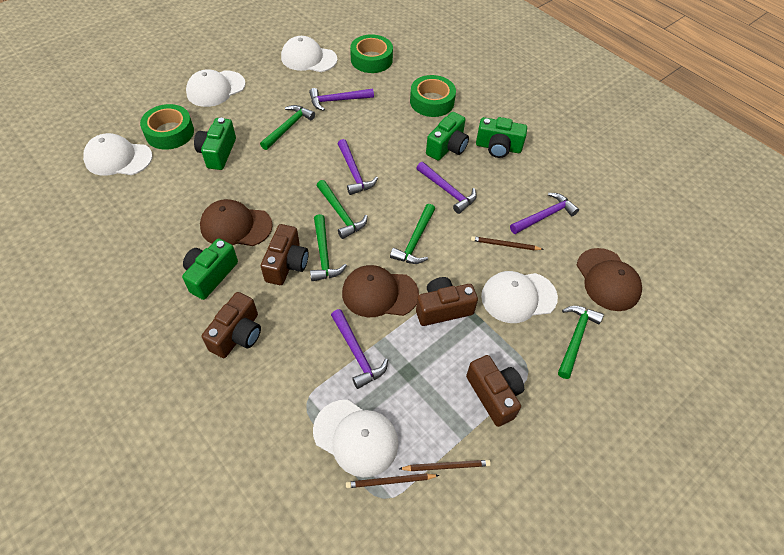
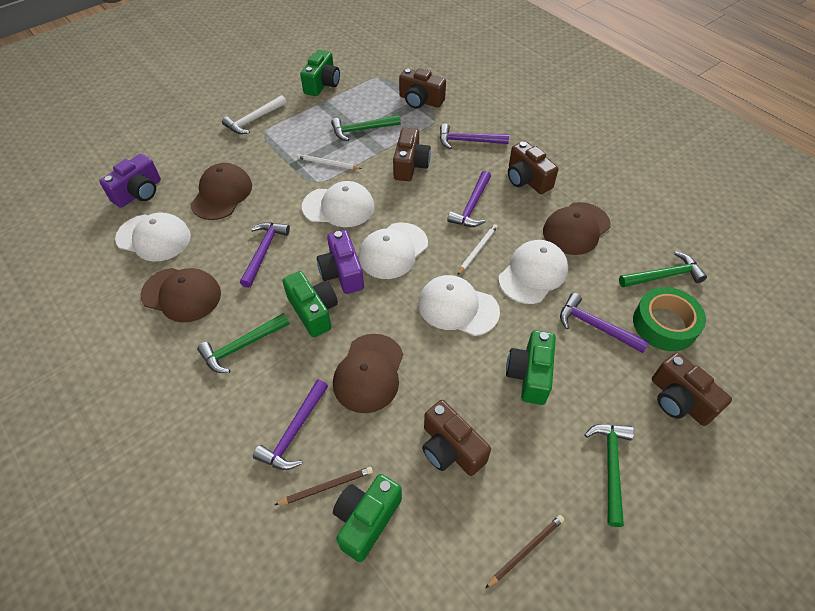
brown camera: 4 -> 5
brown cap: 3 -> 4
brown pencil: 3 -> 2
green hammer: 5 -> 4
green tape: 3 -> 1
purple camera: 0 -> 2
white hammer: 0 -> 1
white pencil: 0 -> 2

